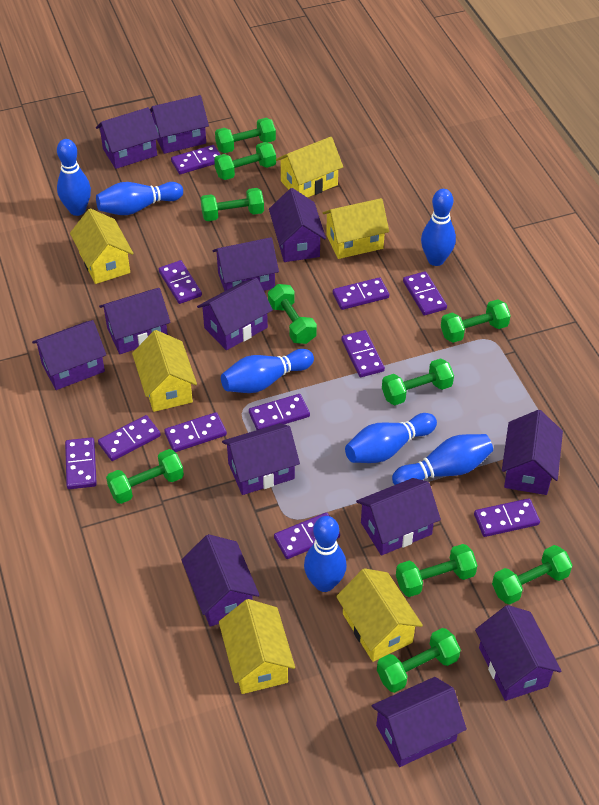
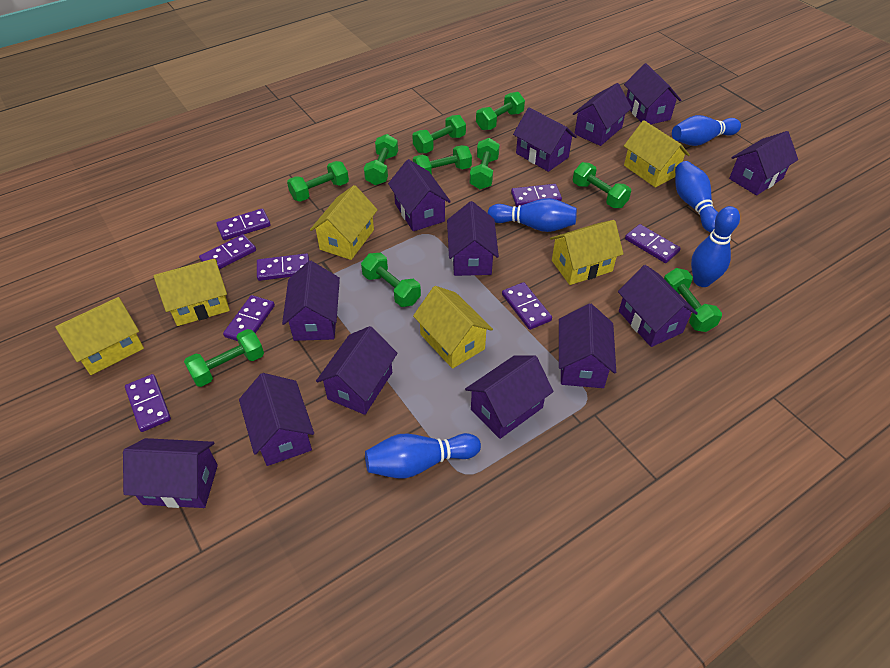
blue bowling pin: 7 -> 5
purple domino: 11 -> 8

